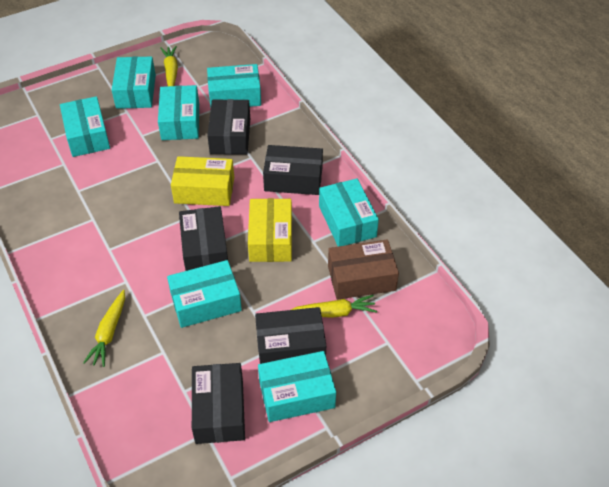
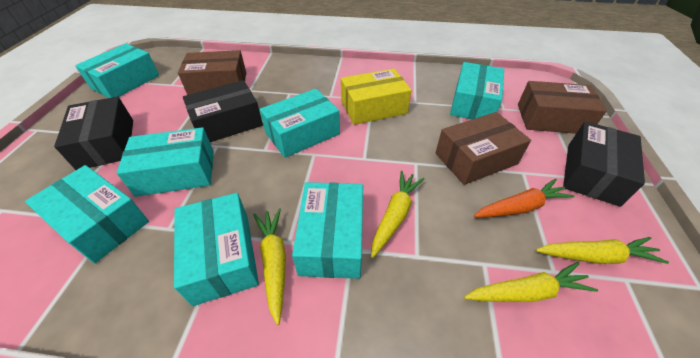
black box: 5 -> 3
brown box: 1 -> 3
orange carrot: 0 -> 1
yellow box: 2 -> 1
yellow carrot: 3 -> 4

